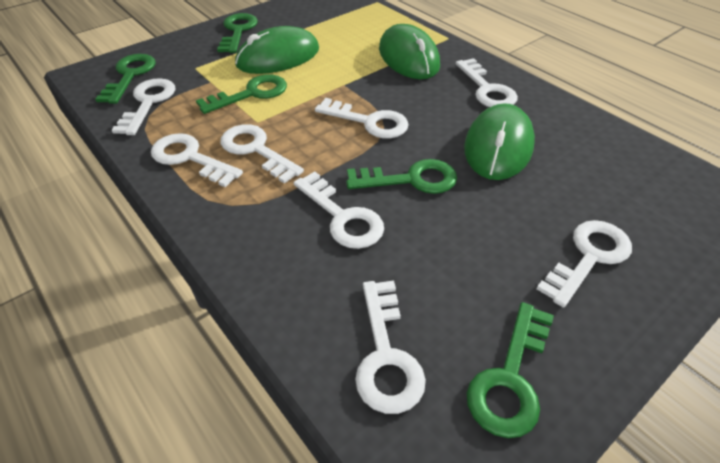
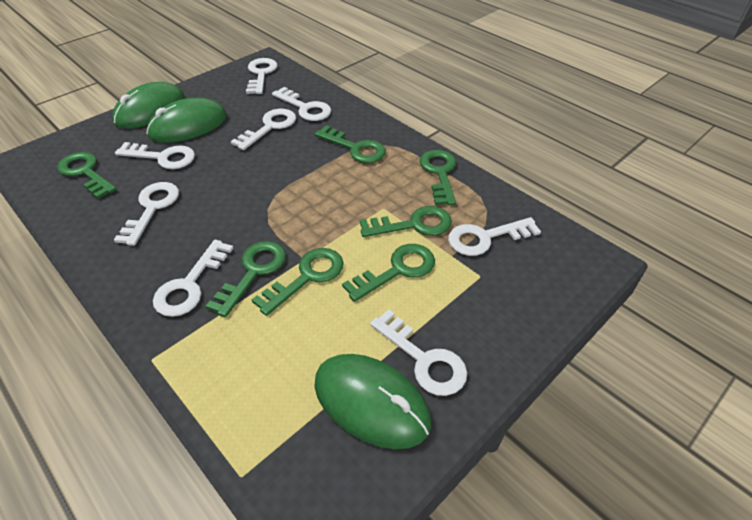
green key: 5 -> 7

